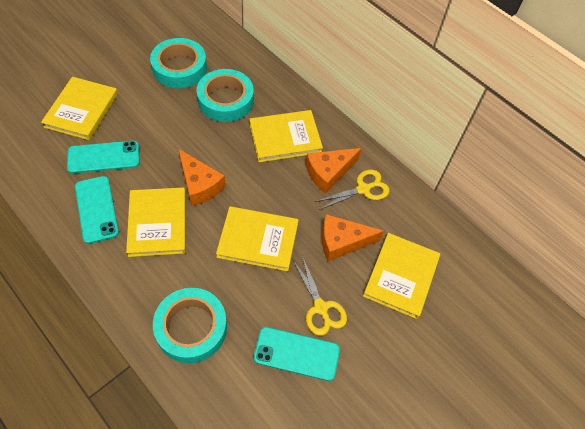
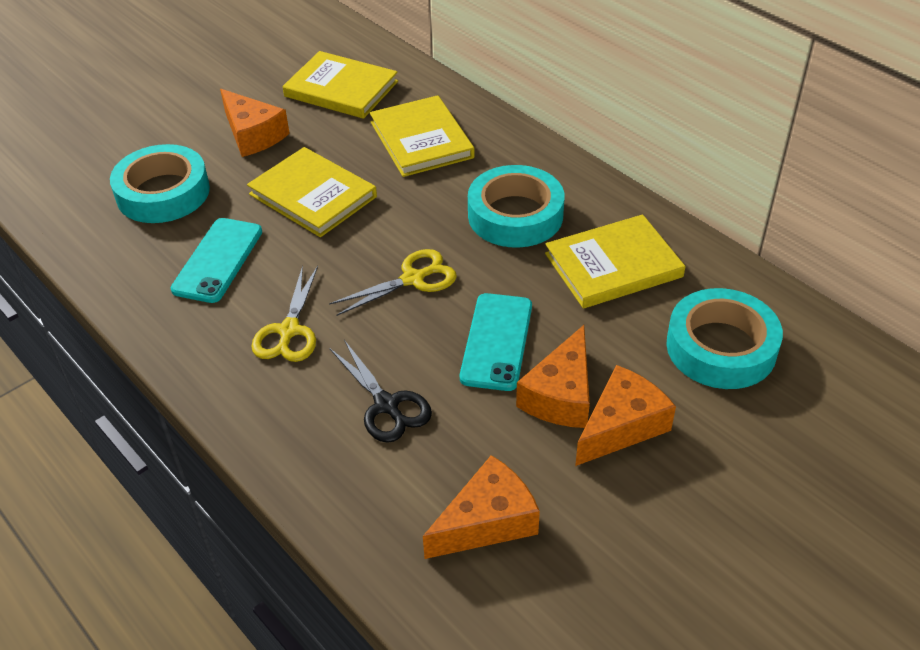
black scissors: 0 -> 1
orange cheese: 3 -> 4
turquoise phone: 3 -> 2
yellow book: 5 -> 4

